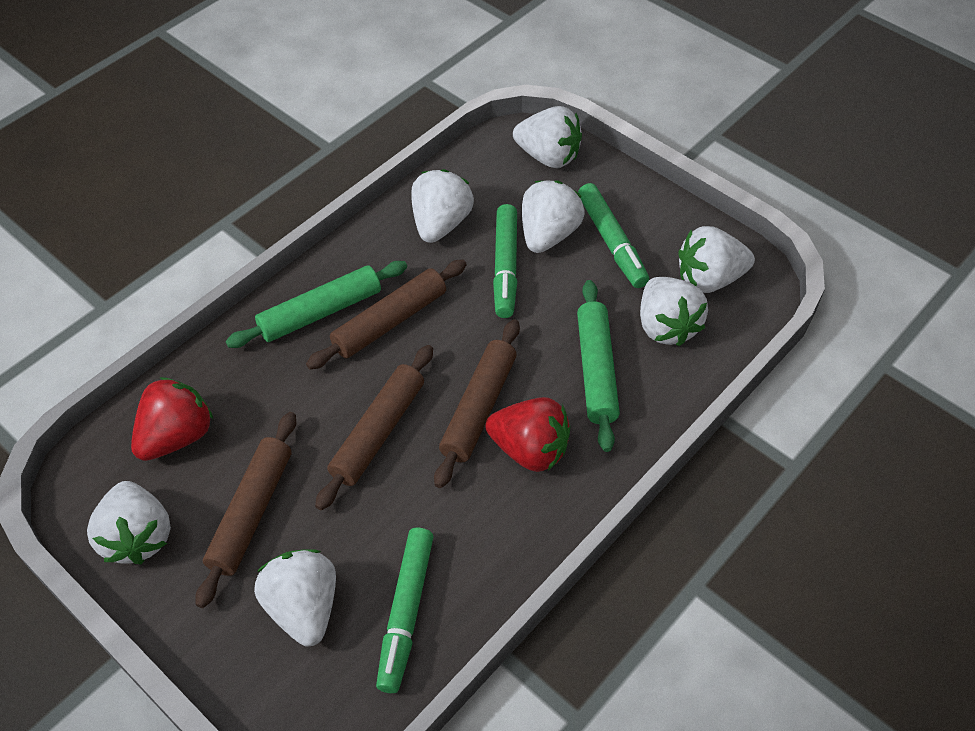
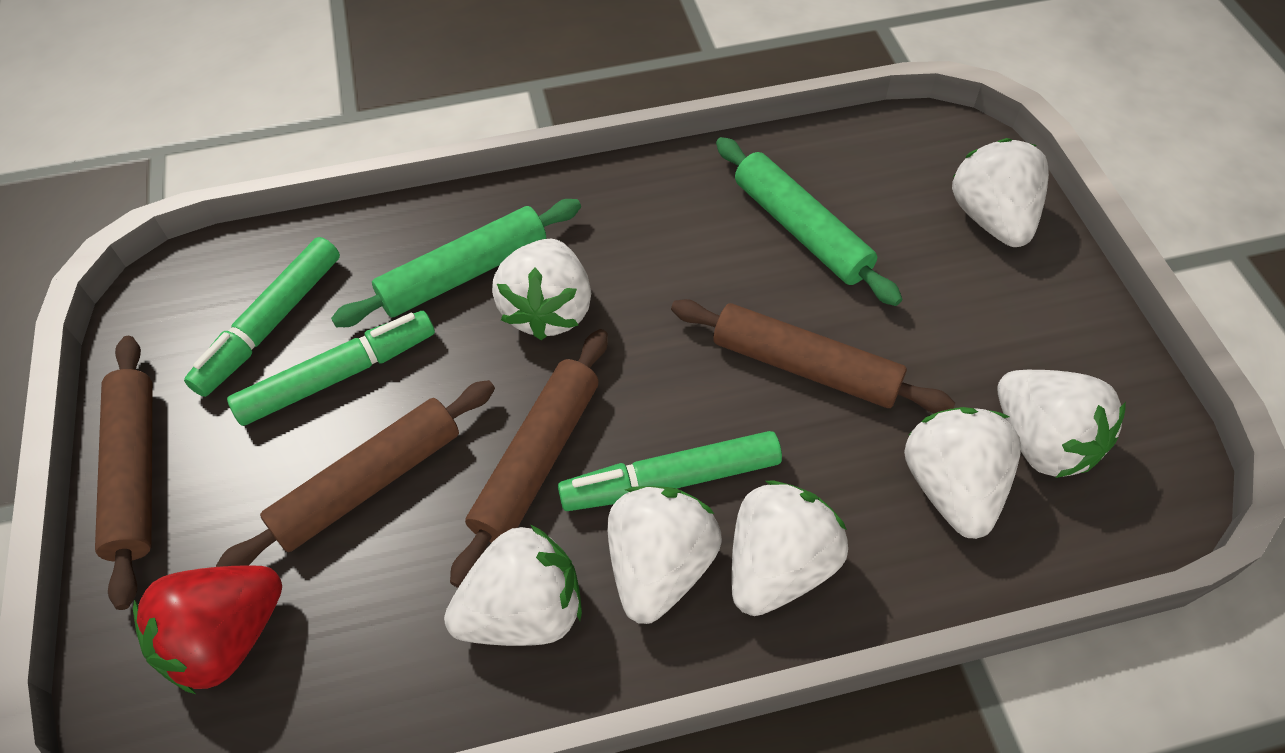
red strawberry: 2 -> 1

